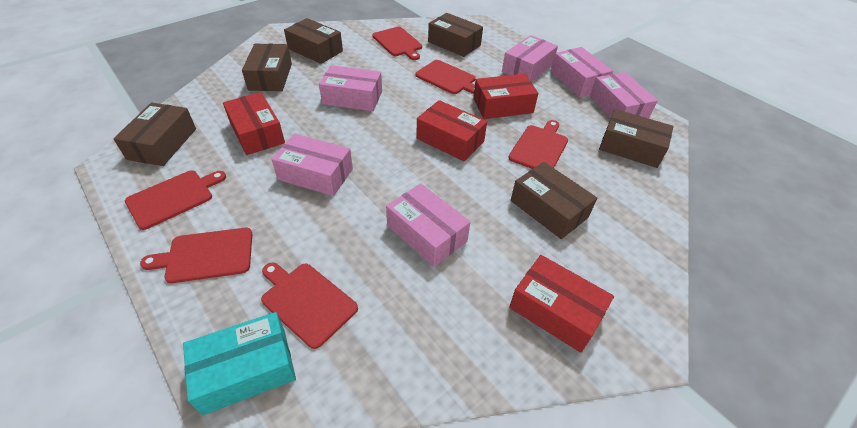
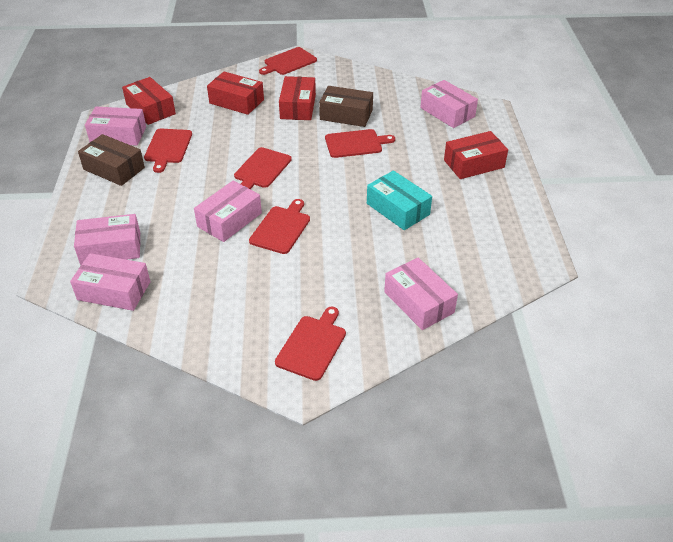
brown box: 6 -> 2

